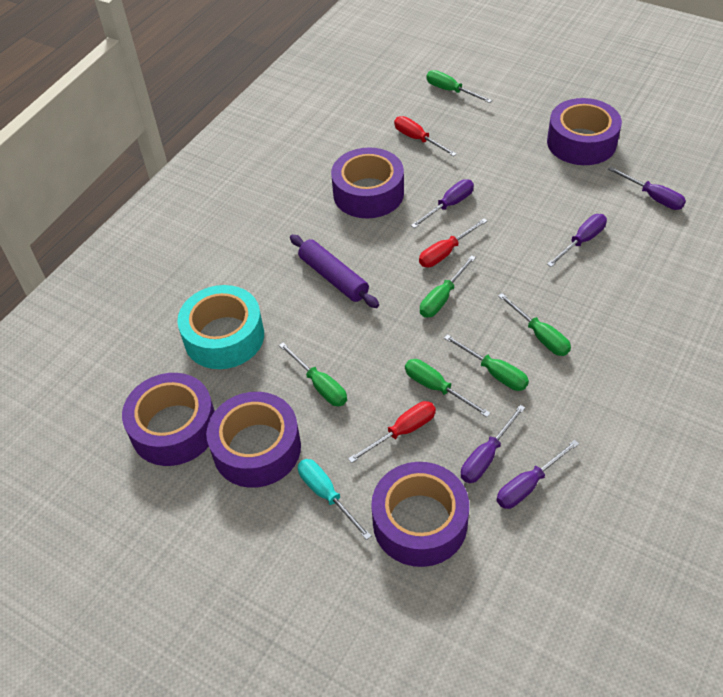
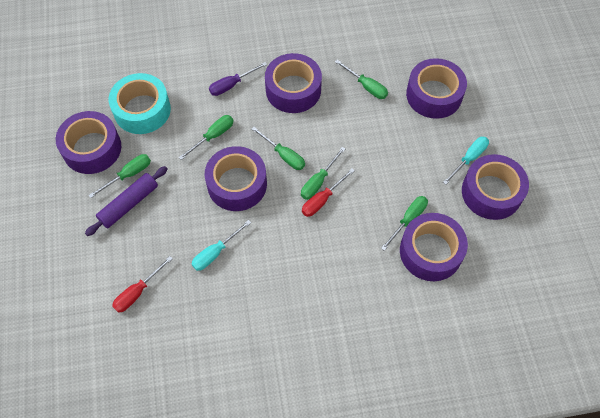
purple screwdriver: 5 -> 1
purple tape: 5 -> 6
red screwdriver: 3 -> 2
turquoise screwdriver: 1 -> 2

